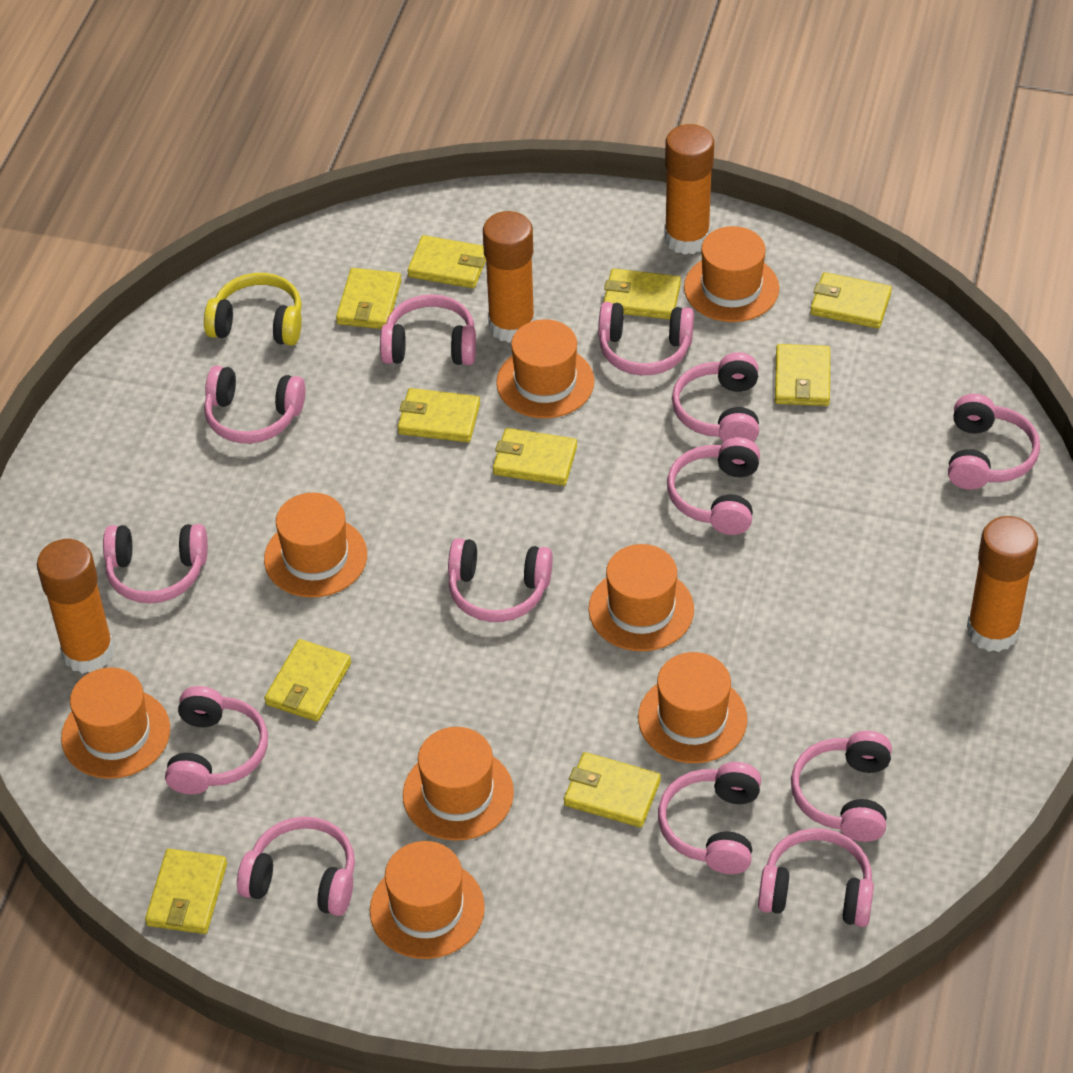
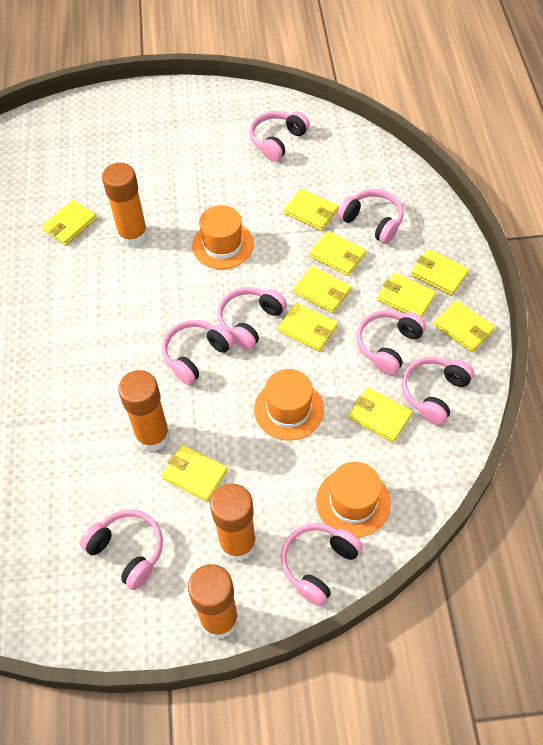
orange hat: 8 -> 3
pink headphones: 13 -> 8
yellow headphones: 1 -> 0

